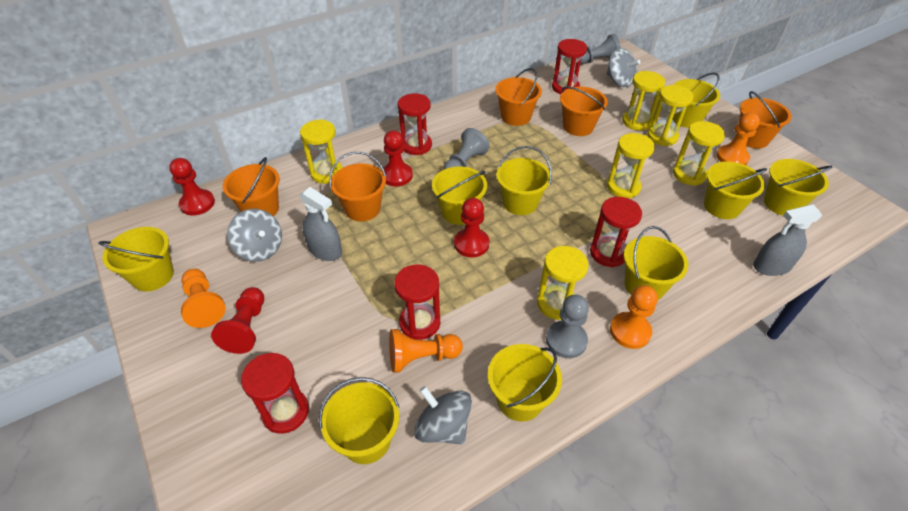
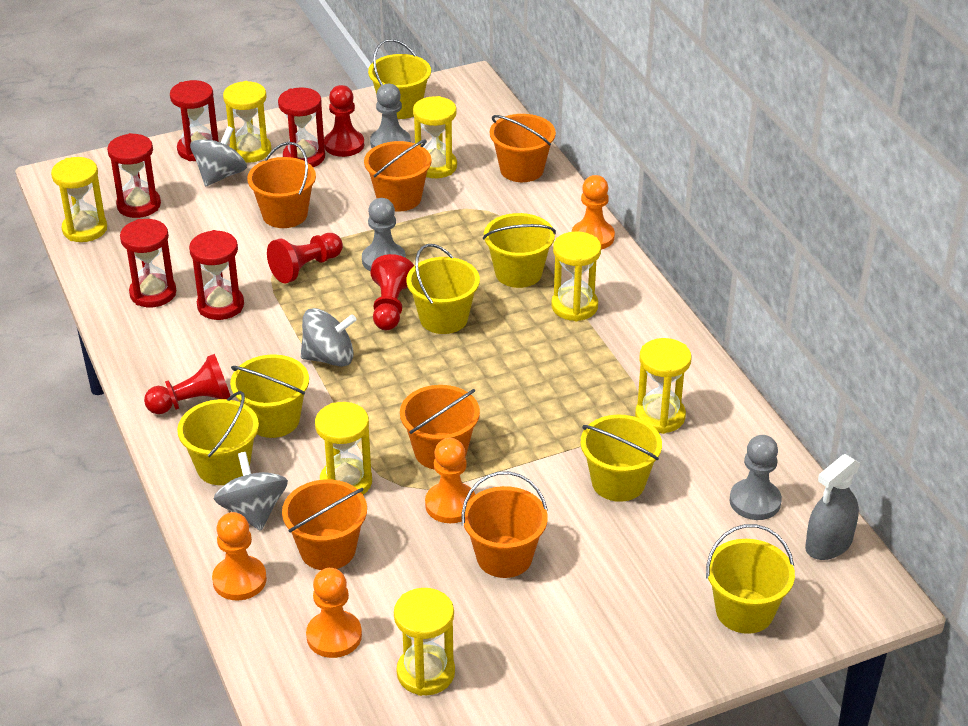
grey spray bottle: 2 -> 1
orange bucket: 5 -> 6
yellow bucket: 9 -> 7
yellow hourglass: 6 -> 7

